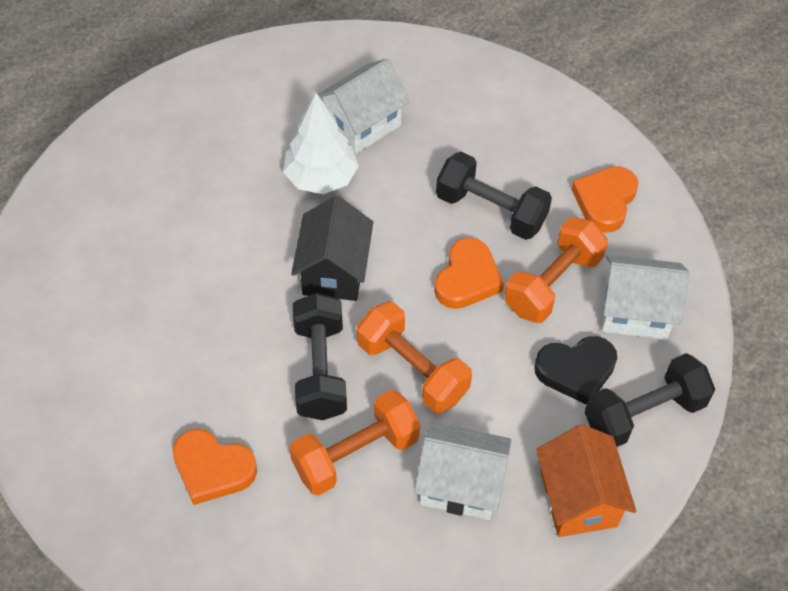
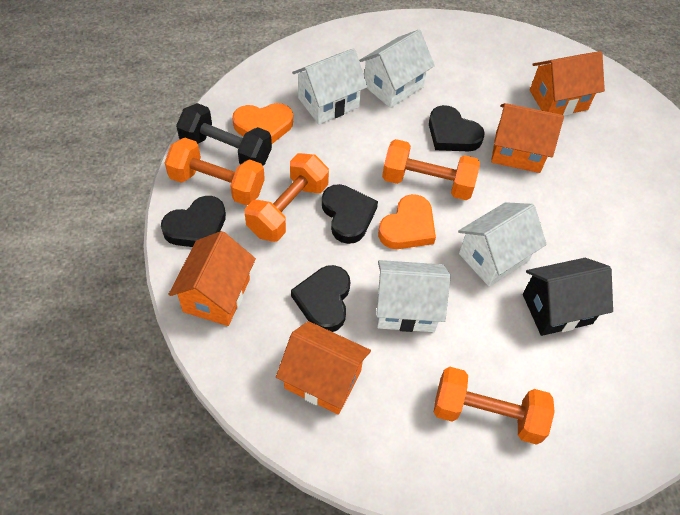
black dumbbell: 3 -> 1
black heart: 1 -> 4
orange dumbbell: 3 -> 4
orange heart: 3 -> 2
orange house: 1 -> 4
white house: 3 -> 4
white tree: 1 -> 0

